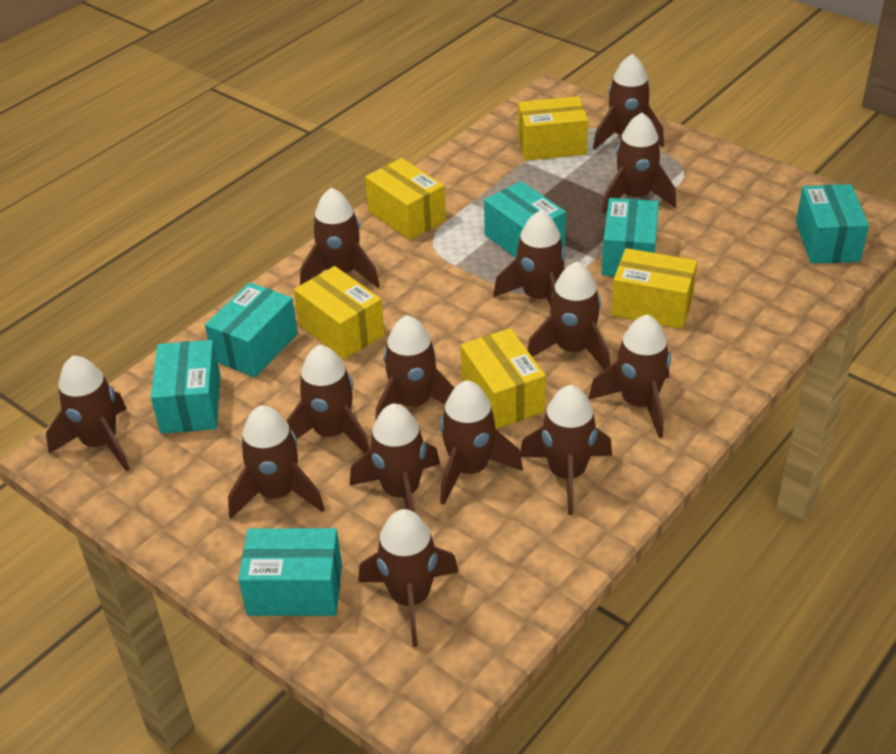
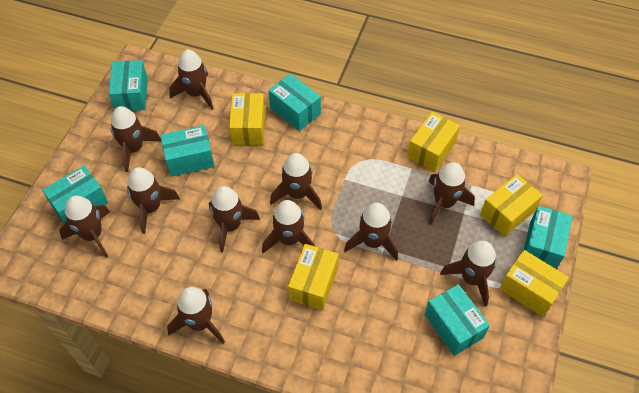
brown rocket: 14 -> 11

